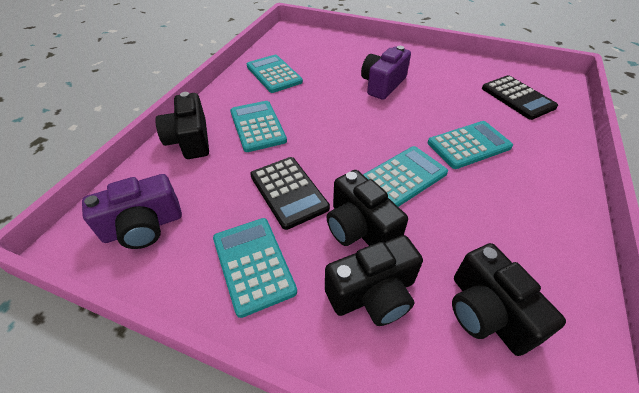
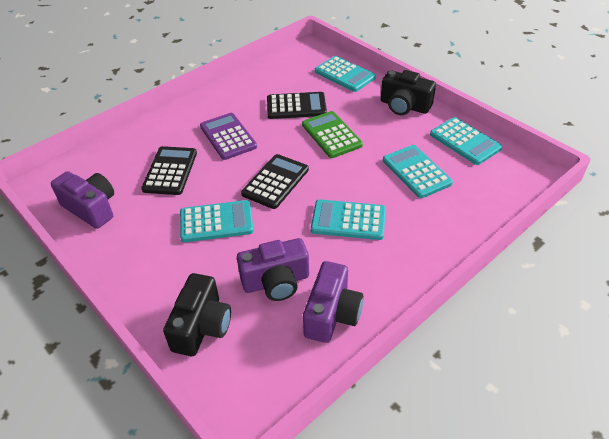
black calculator: 2 -> 3
black camera: 4 -> 2
green calculator: 0 -> 1
purple calculator: 0 -> 1
purple camera: 2 -> 3

